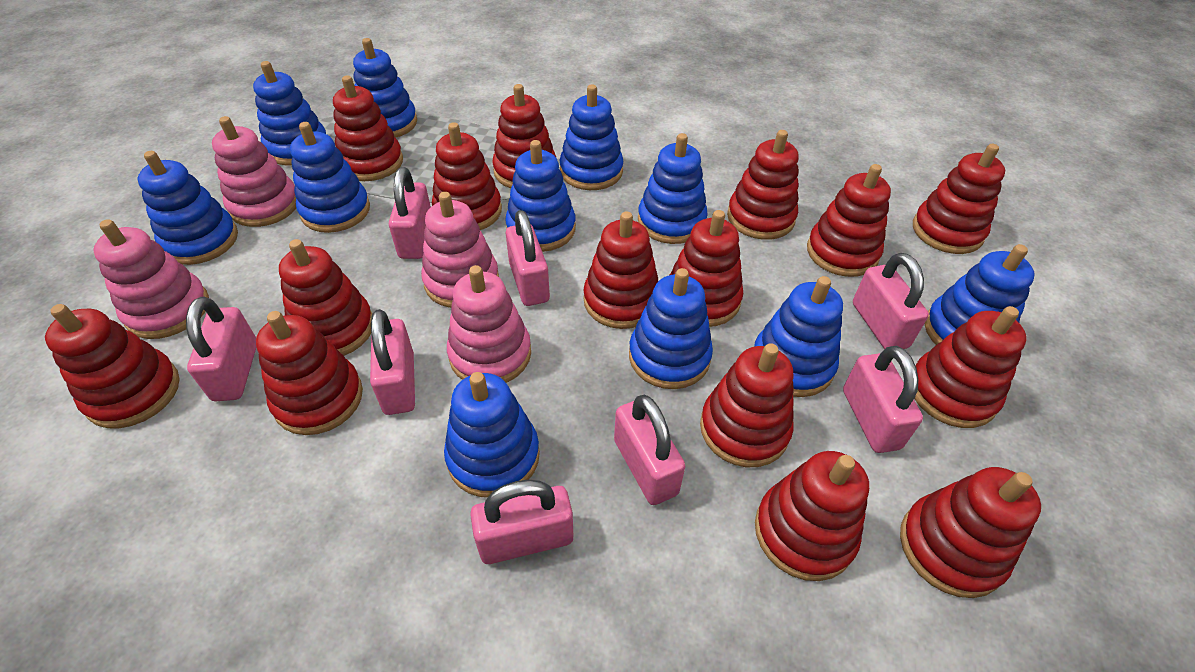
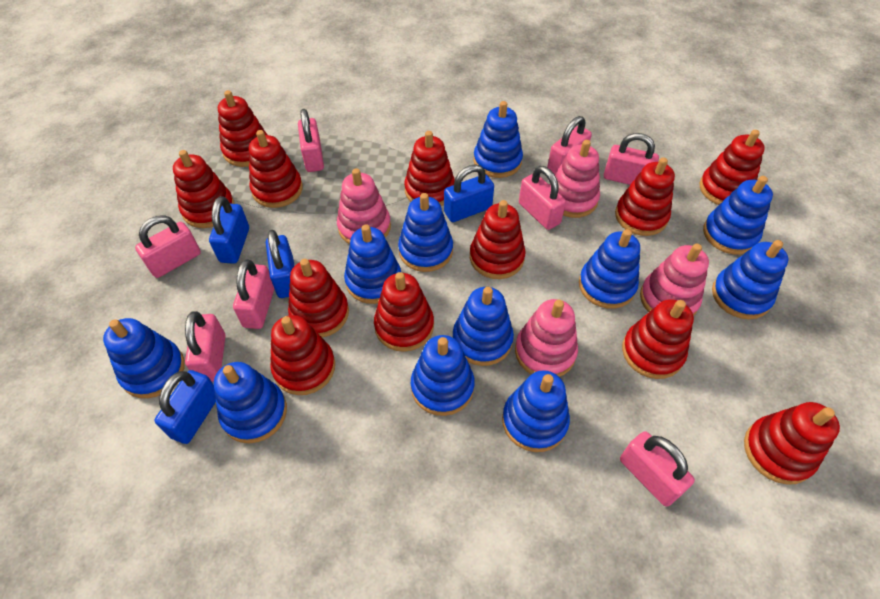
blue padlock: 0 -> 4
red stacking toy: 15 -> 12

